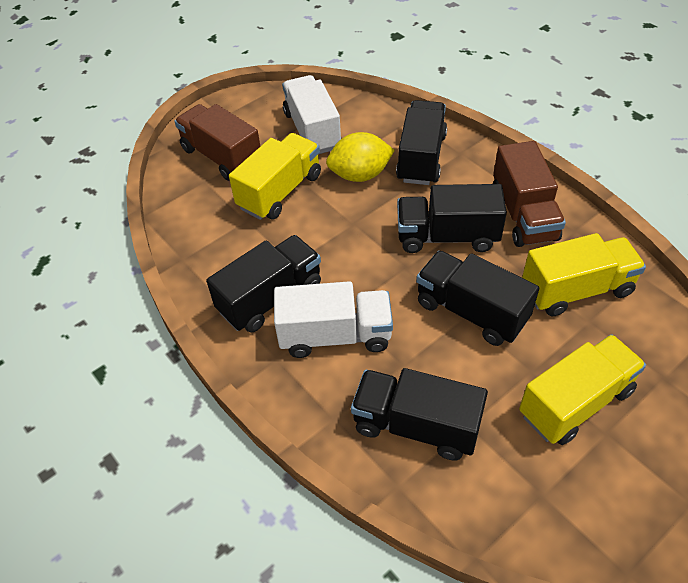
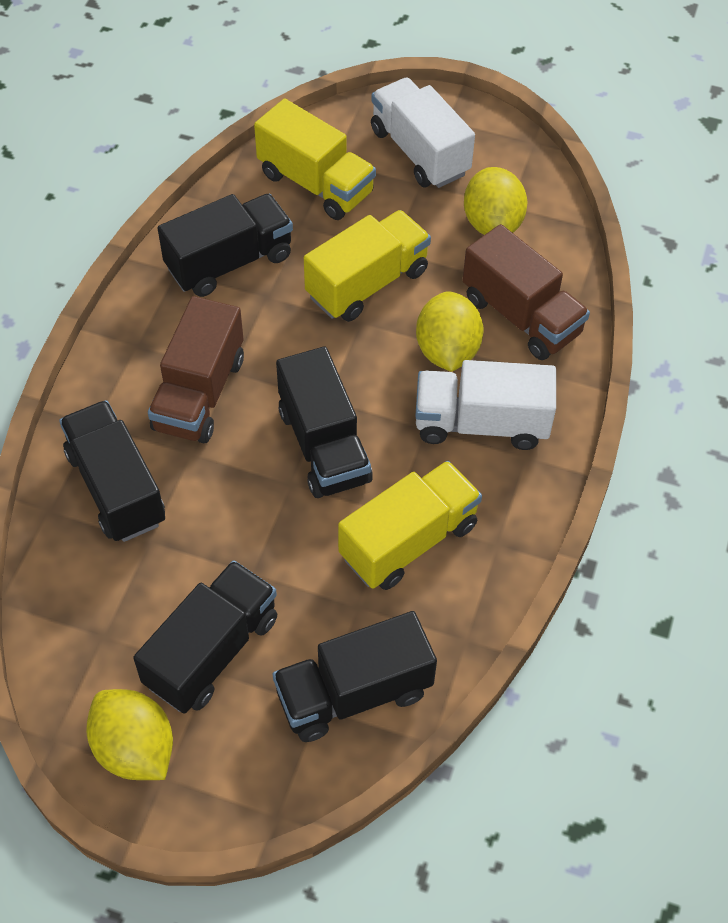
yellow lemon: 1 -> 3

